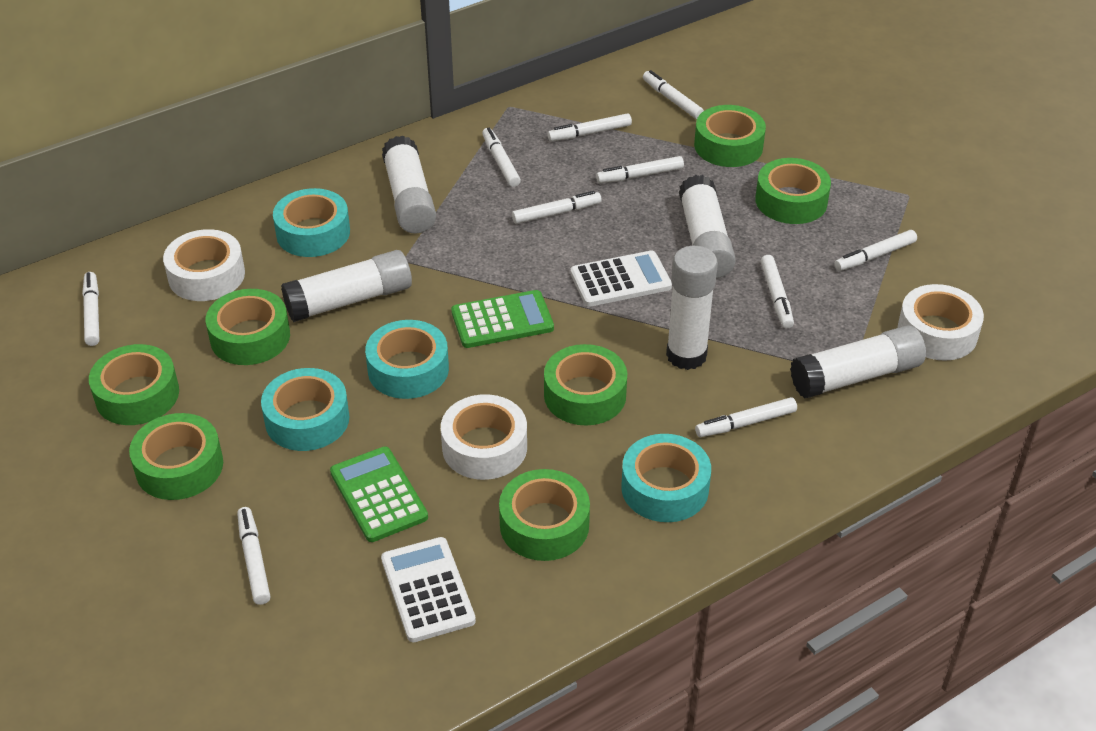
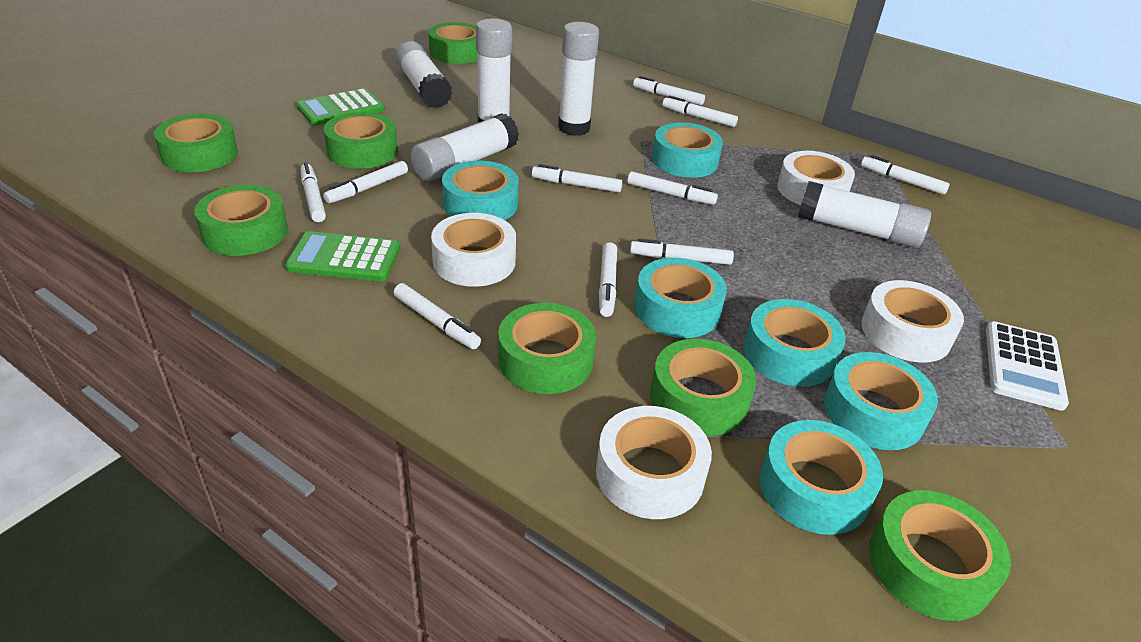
turquoise tape: 4 -> 6
white calculator: 2 -> 1
white tape: 3 -> 4

